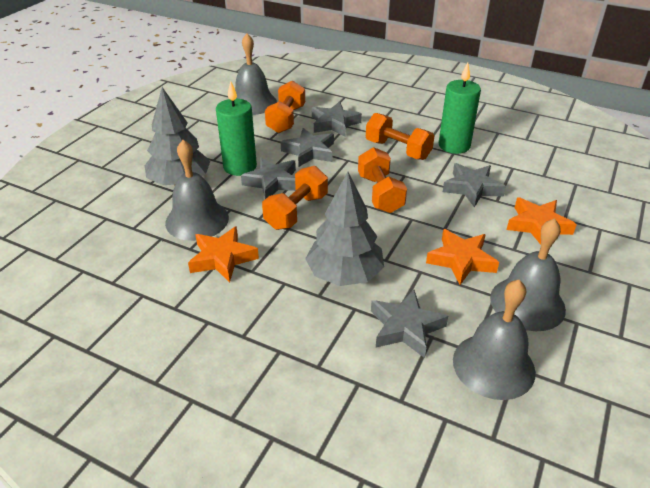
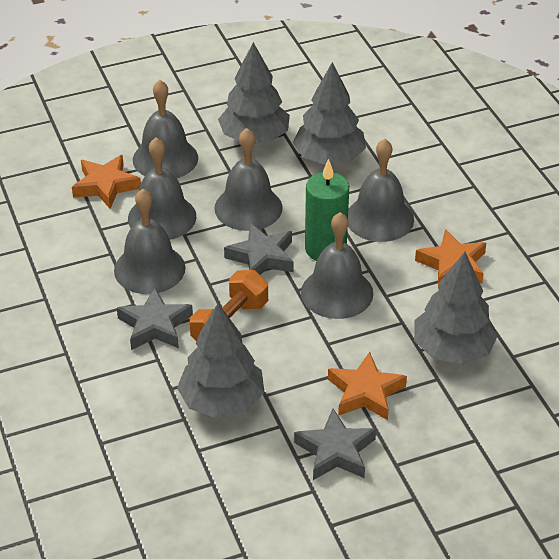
green candle: 2 -> 1
grey bell: 4 -> 6
grey star: 5 -> 3
grey tree: 2 -> 4
orange dumbbell: 4 -> 1

